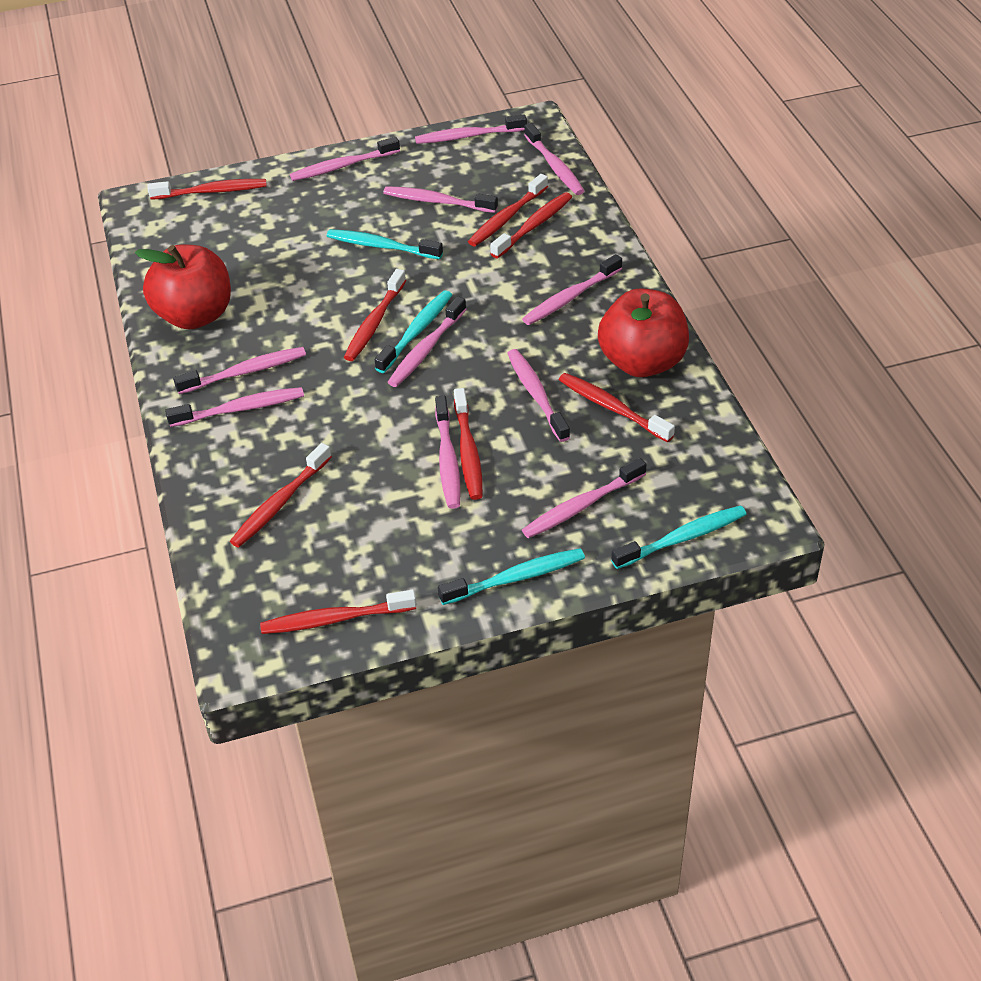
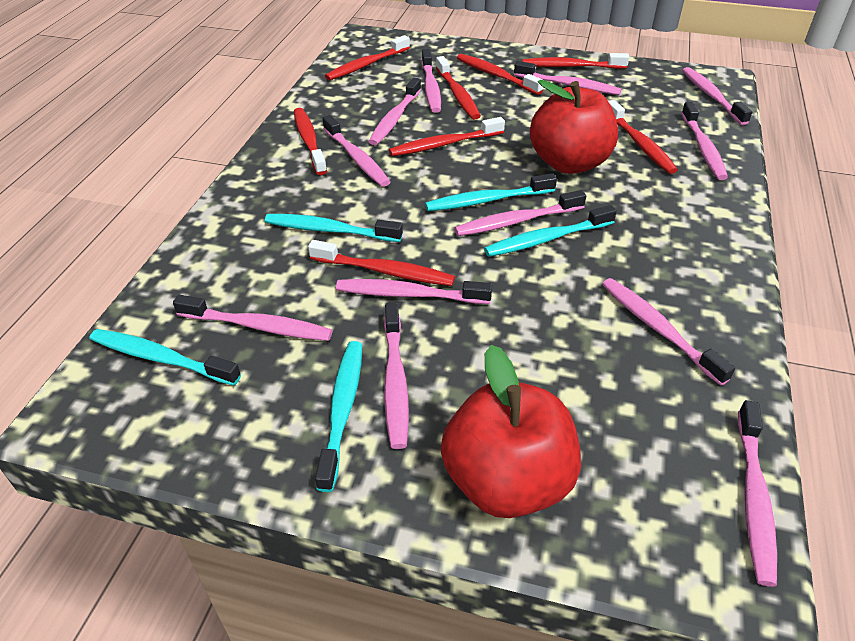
pink toothbrush: 11 -> 12
turquoise toothbrush: 4 -> 5

